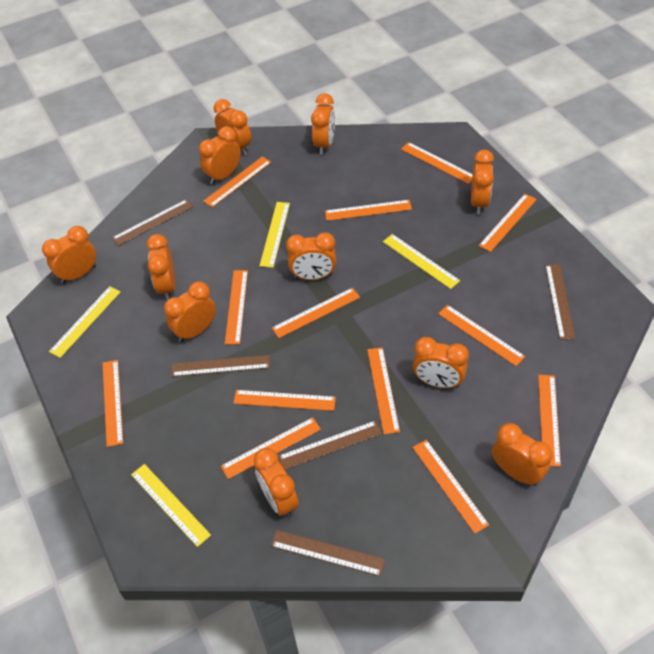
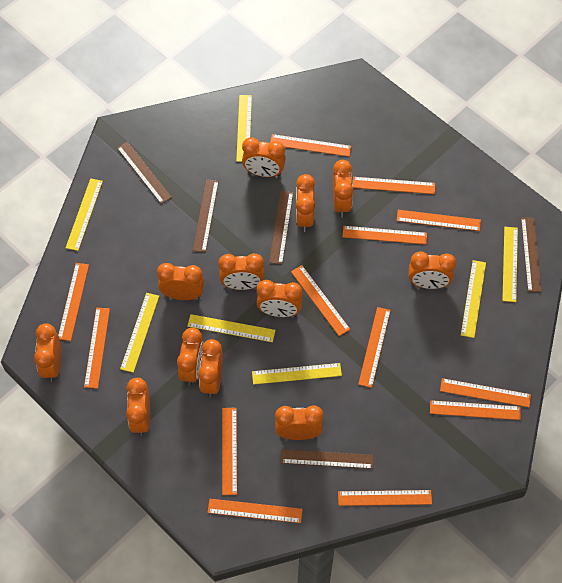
orange clock: 11 -> 12
yellow ruler: 4 -> 7

